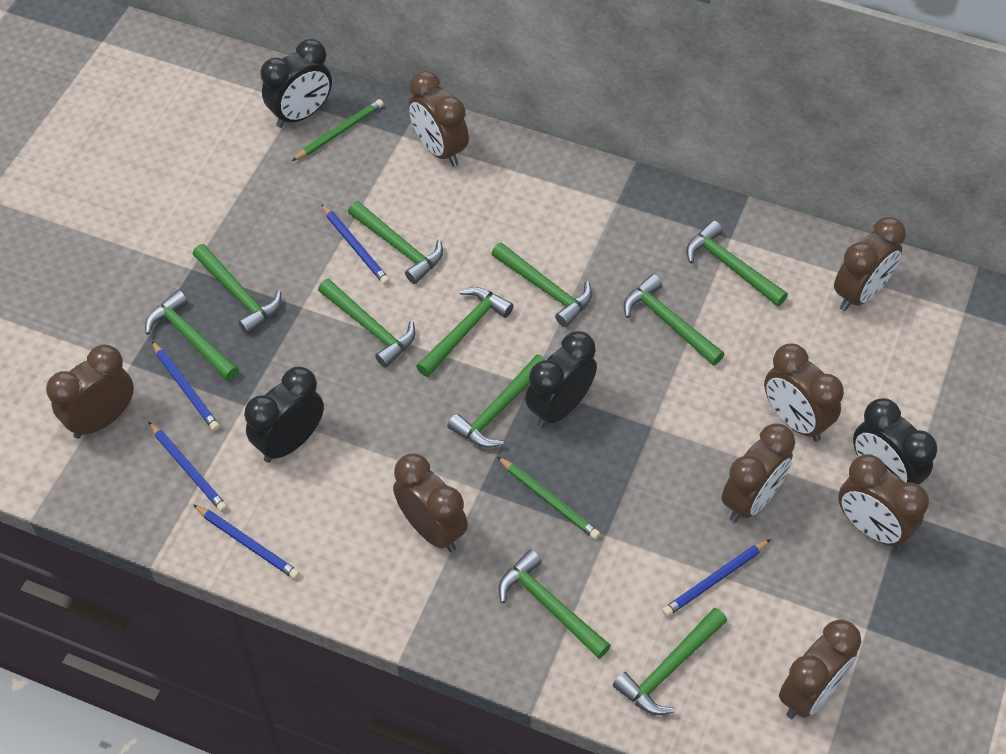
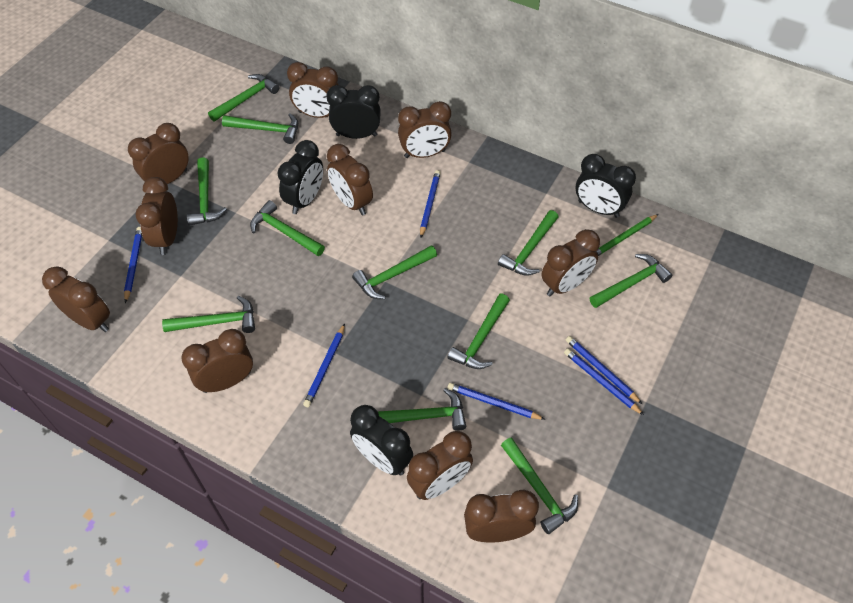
blue pencil: 5 -> 6
brown clock: 8 -> 10
green pencil: 2 -> 1

